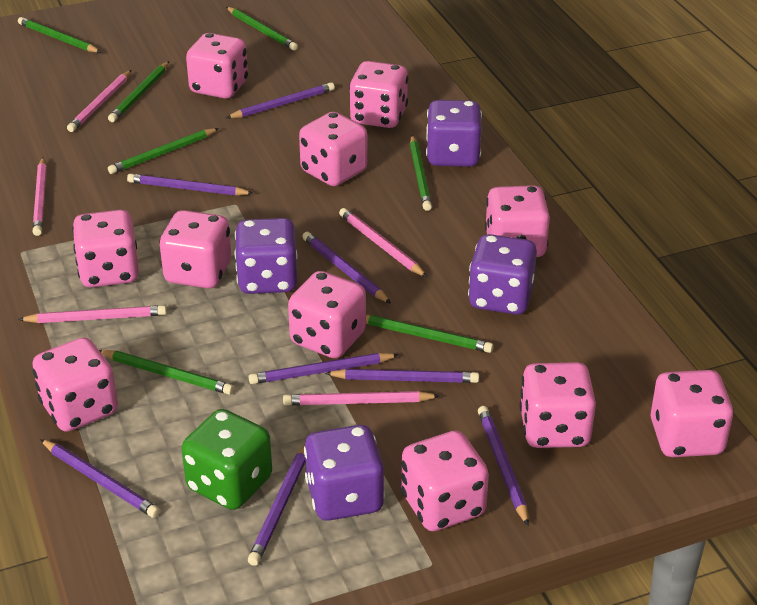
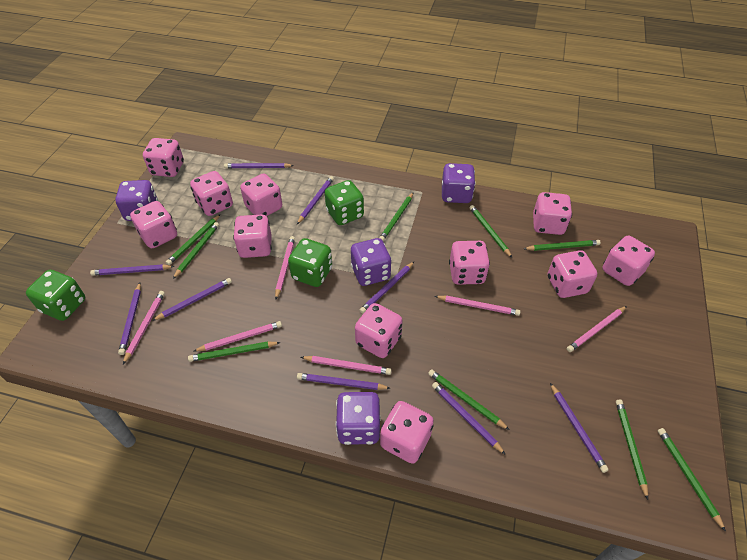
green dice: 1 -> 3
green pencil: 7 -> 9
pink pencil: 5 -> 6
purple pencil: 8 -> 9

